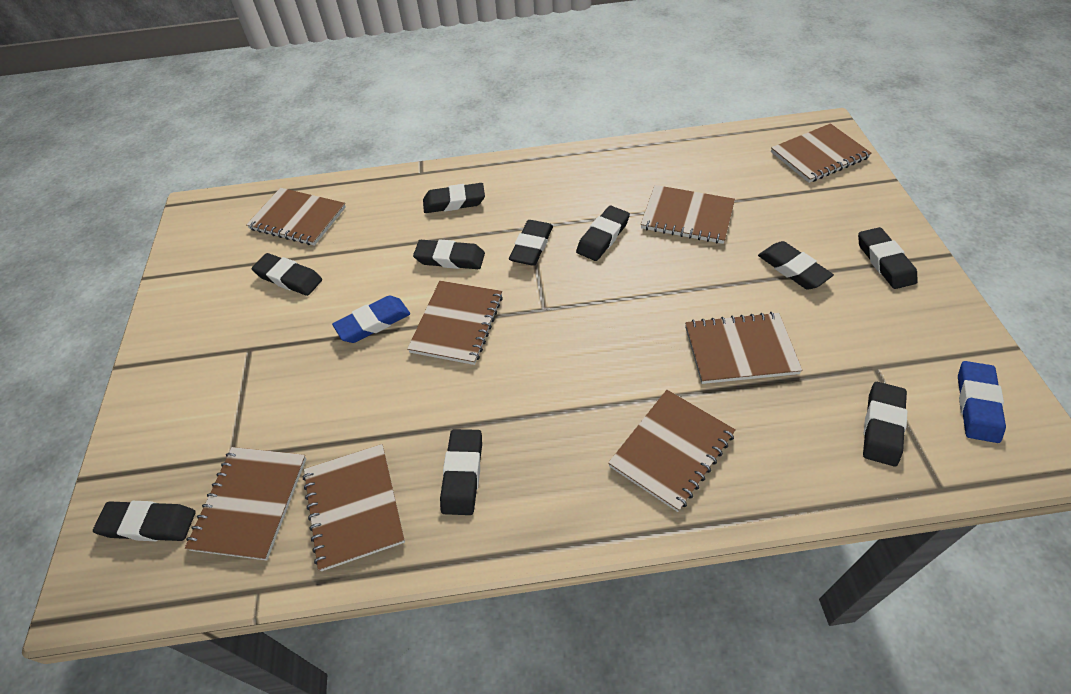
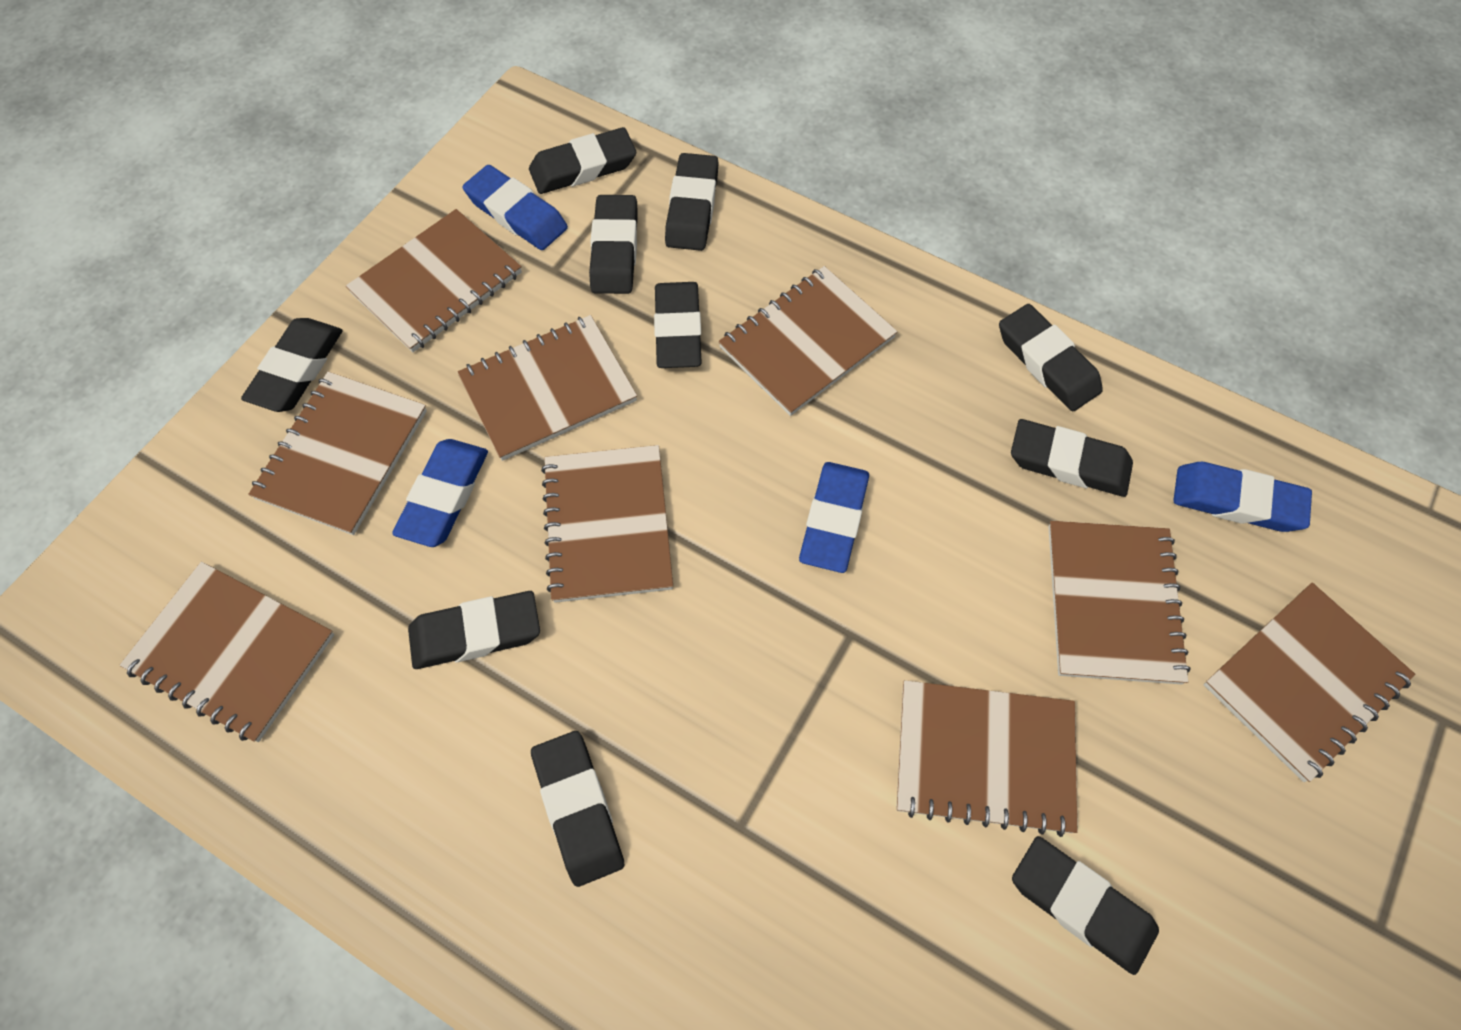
blue eraser: 2 -> 4
brown notebook: 8 -> 9

